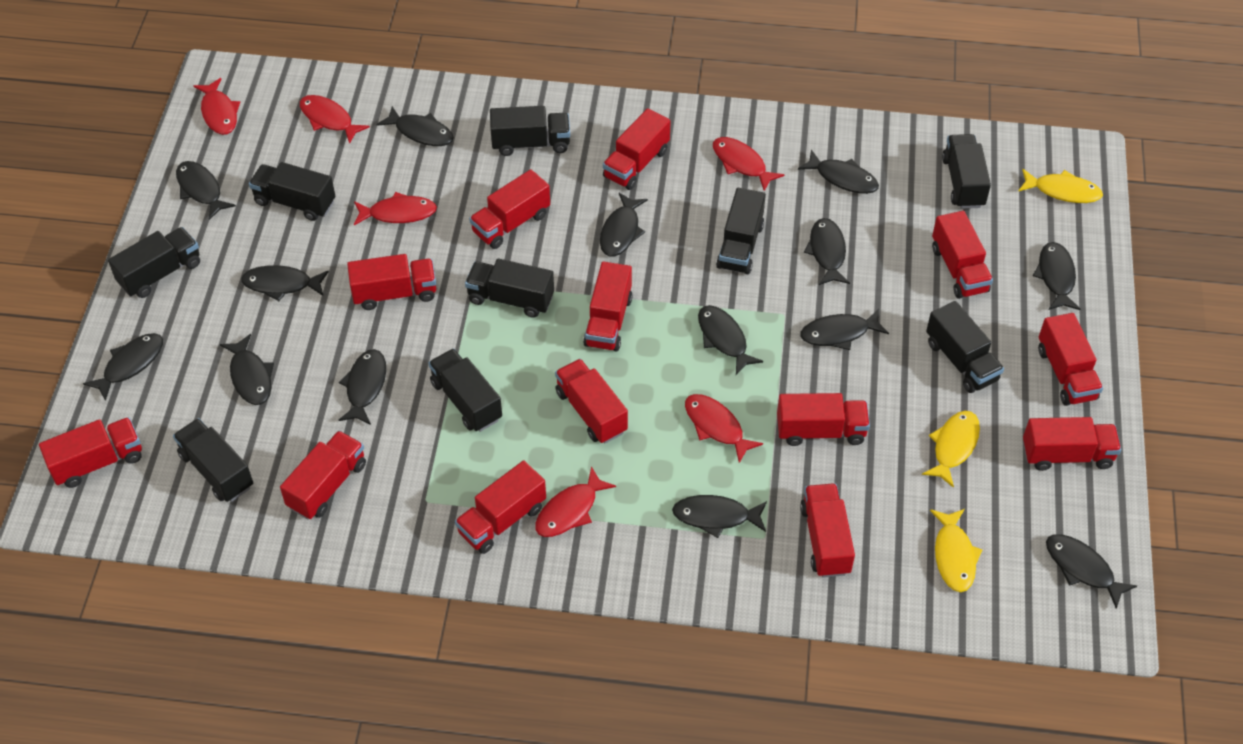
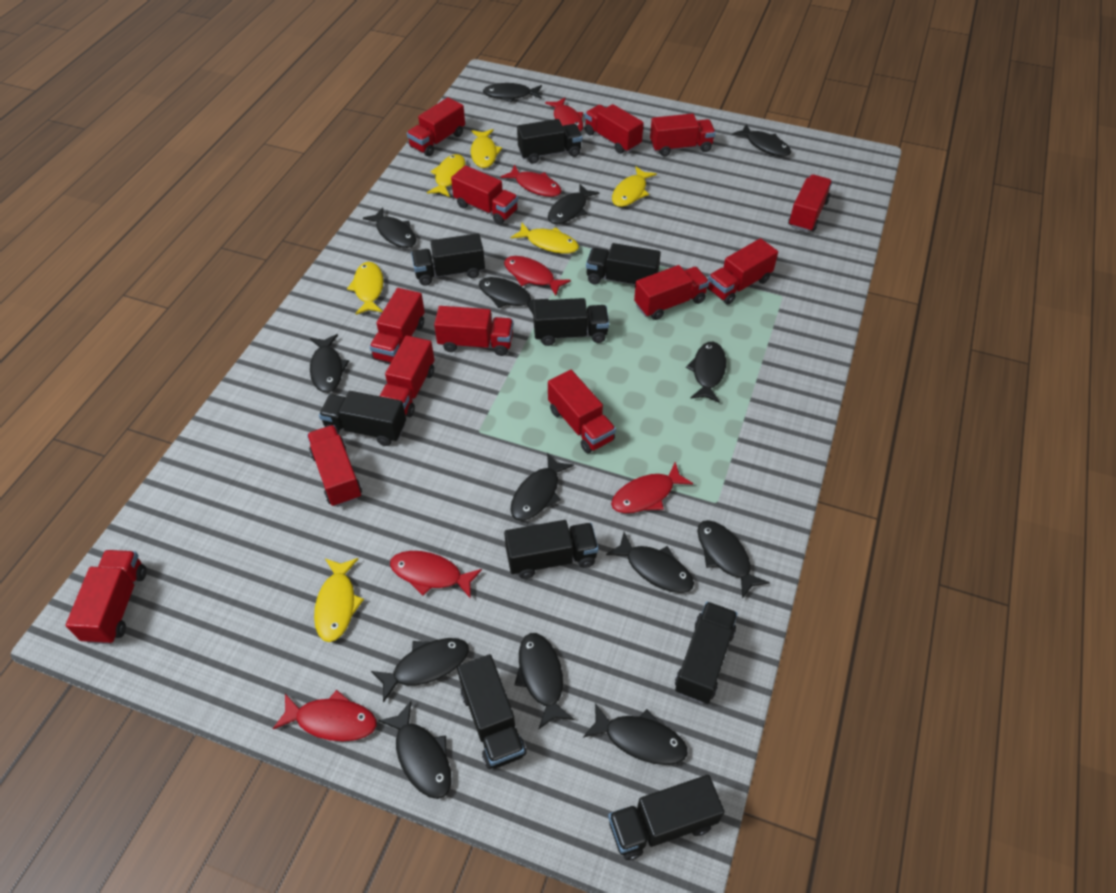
yellow fish: 3 -> 6

